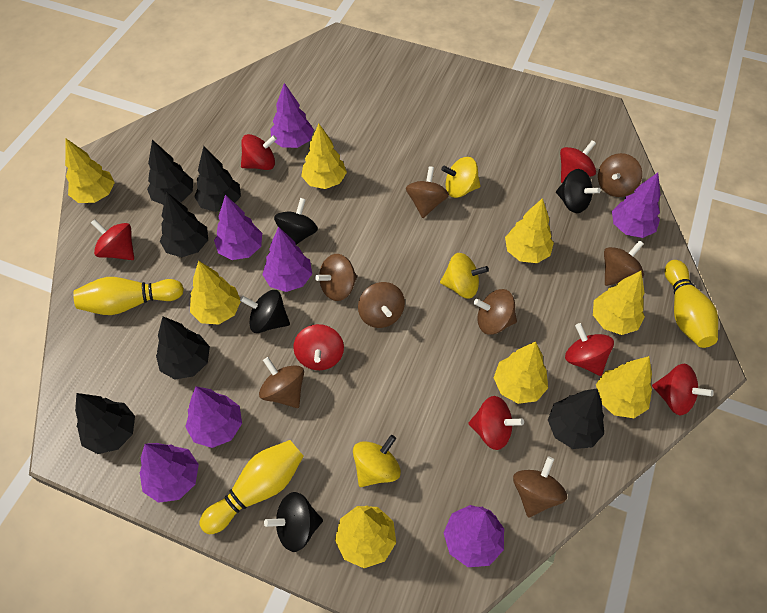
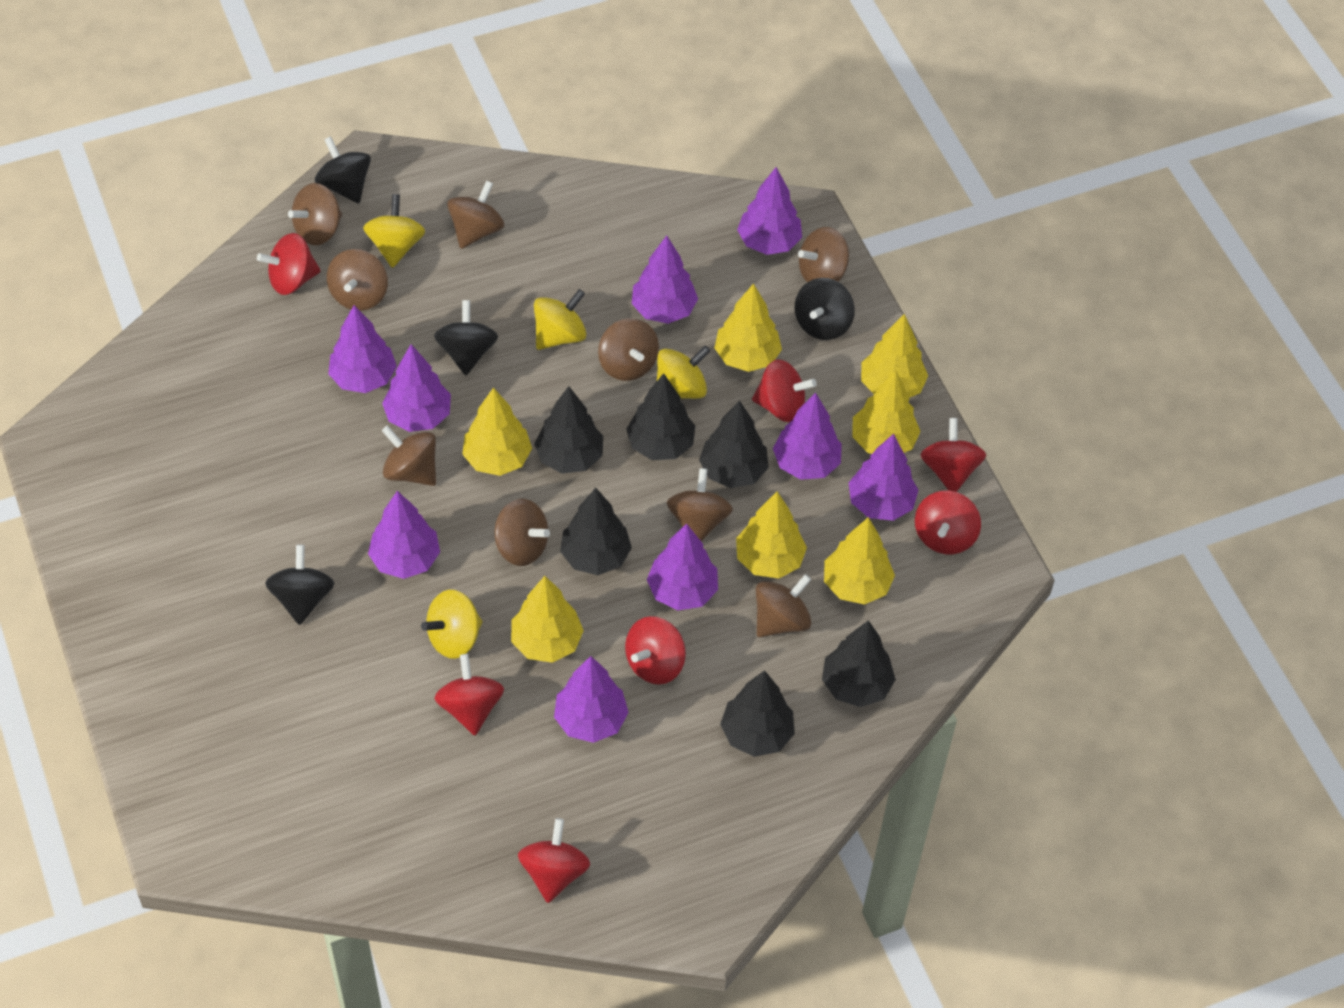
brown spinning top: 8 -> 9
purple tree: 7 -> 9
yellow bowling pin: 3 -> 0
yellow spinning top: 3 -> 4
yellow tree: 8 -> 7

